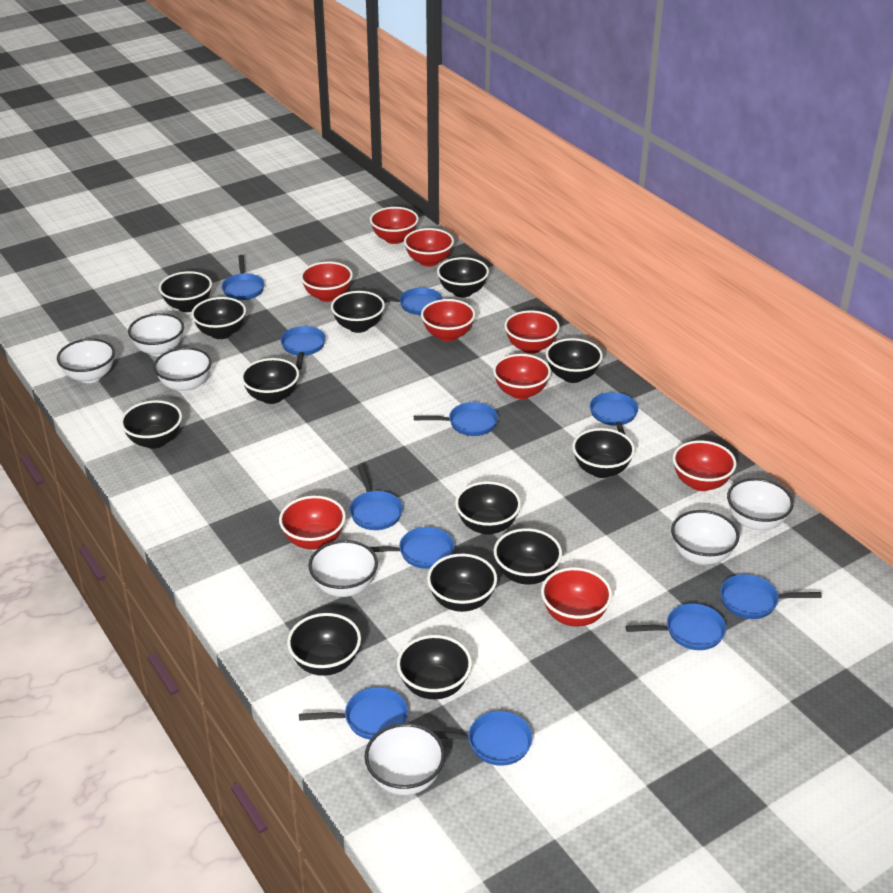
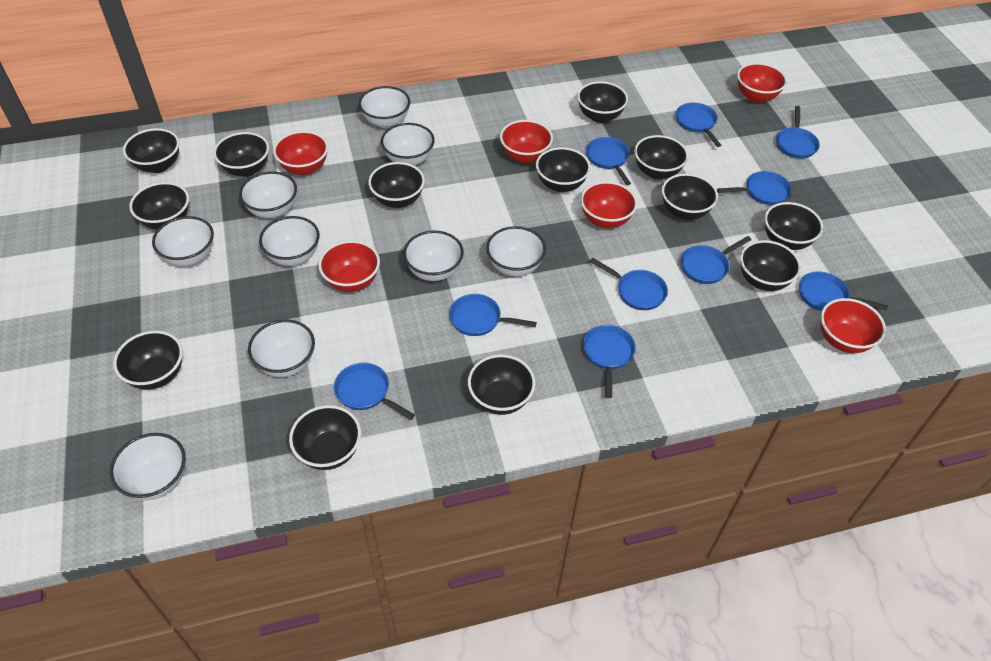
blue pan: 11 -> 10
red bowl: 9 -> 6
white bowl: 7 -> 9

